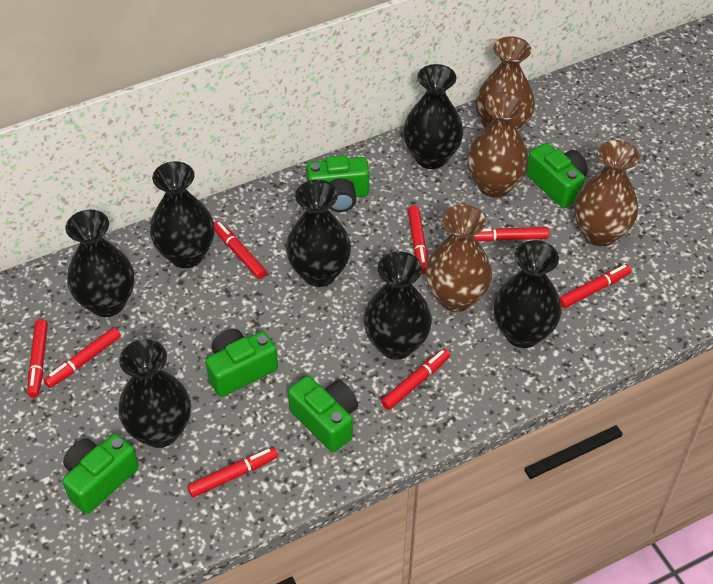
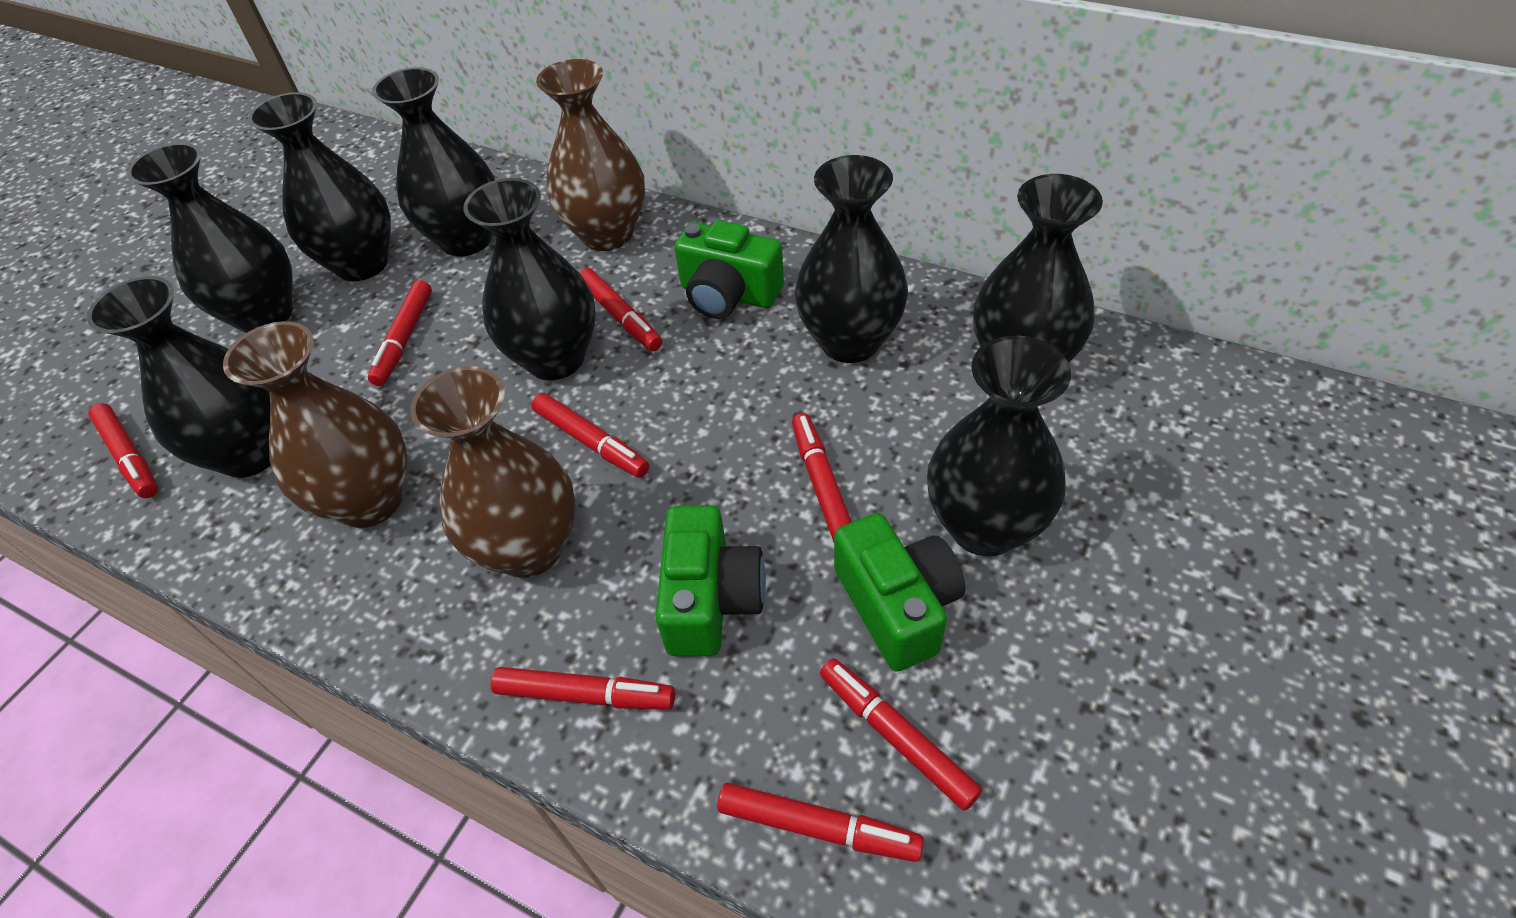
black vase: 7 -> 8
brown vase: 4 -> 3
green camera: 5 -> 3

